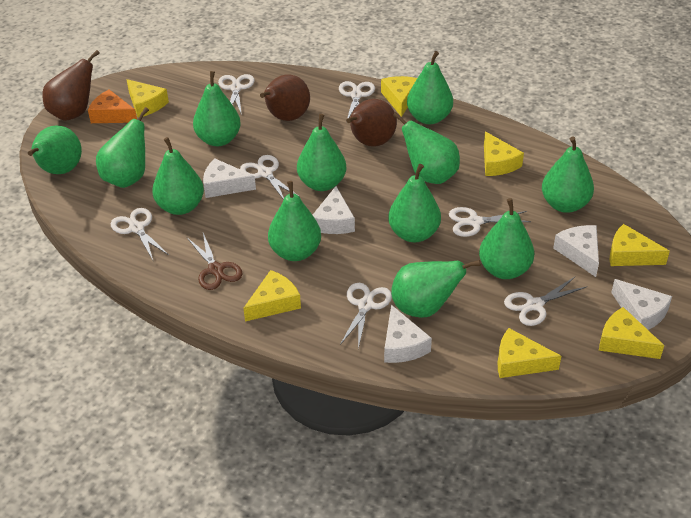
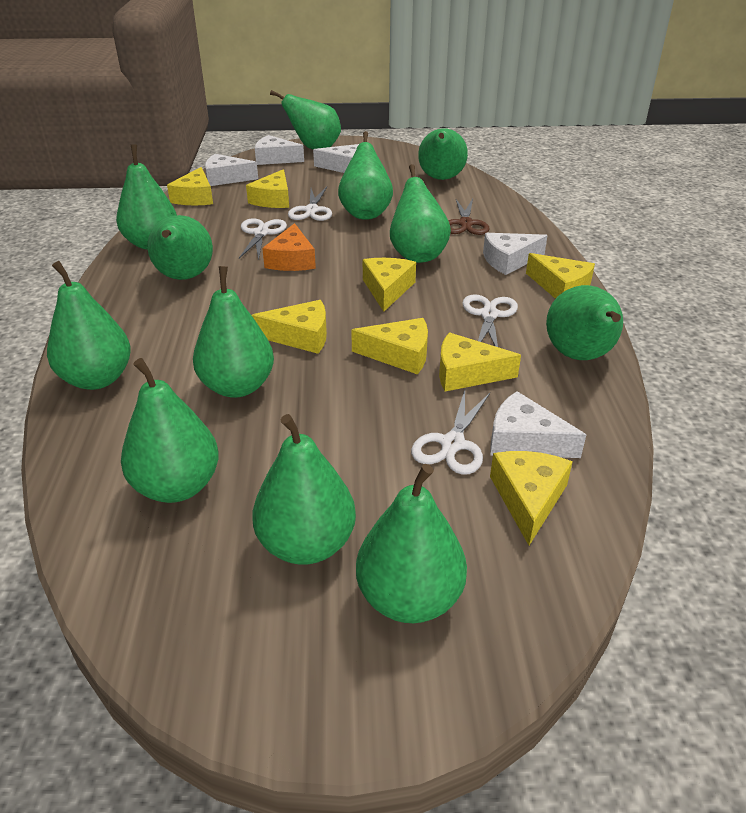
brown pear: 3 -> 0
white scissors: 7 -> 4
yellow cheese: 7 -> 8

